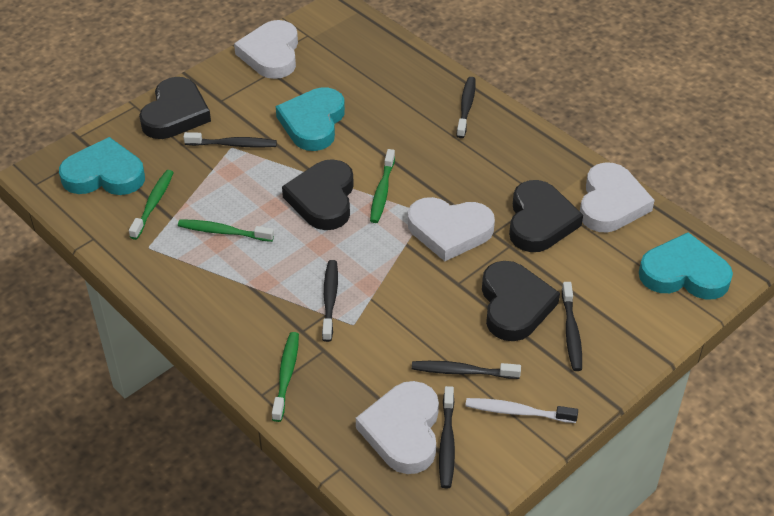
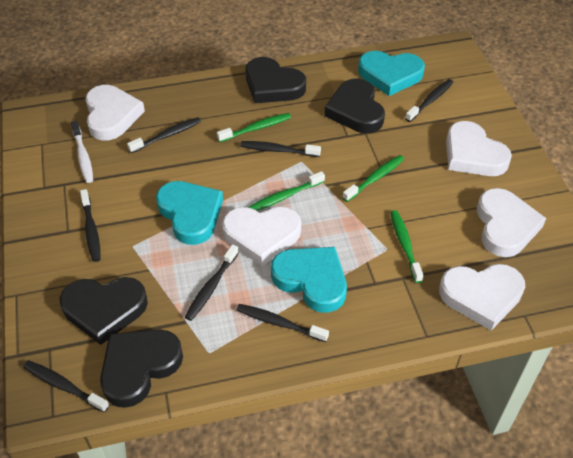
black toothbrush: 6 -> 7
white heart: 4 -> 5

